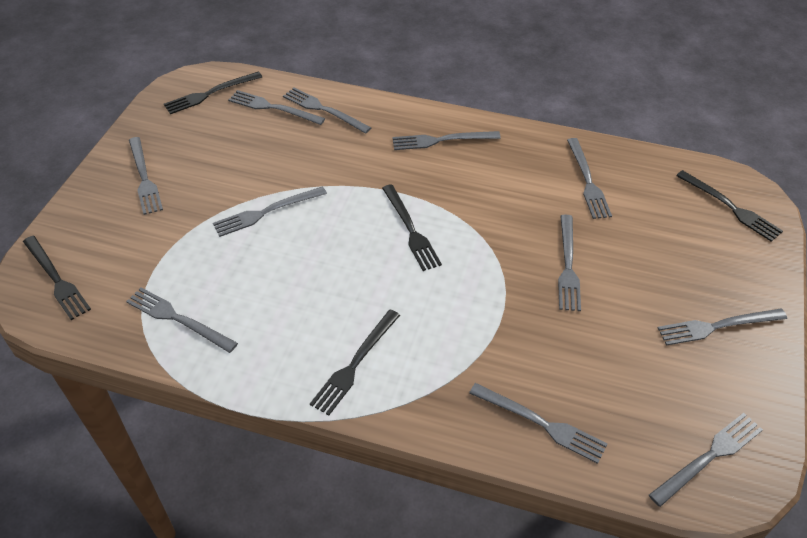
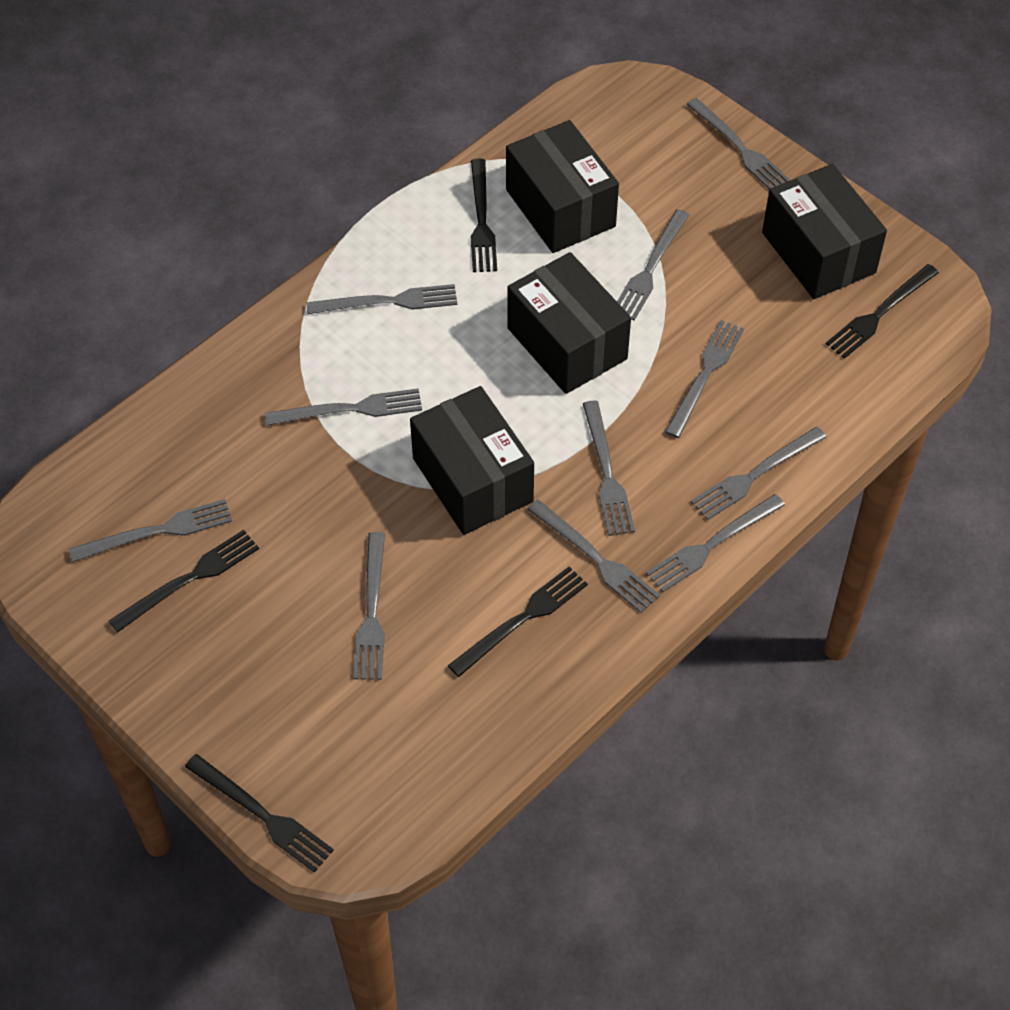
black box: 0 -> 4

